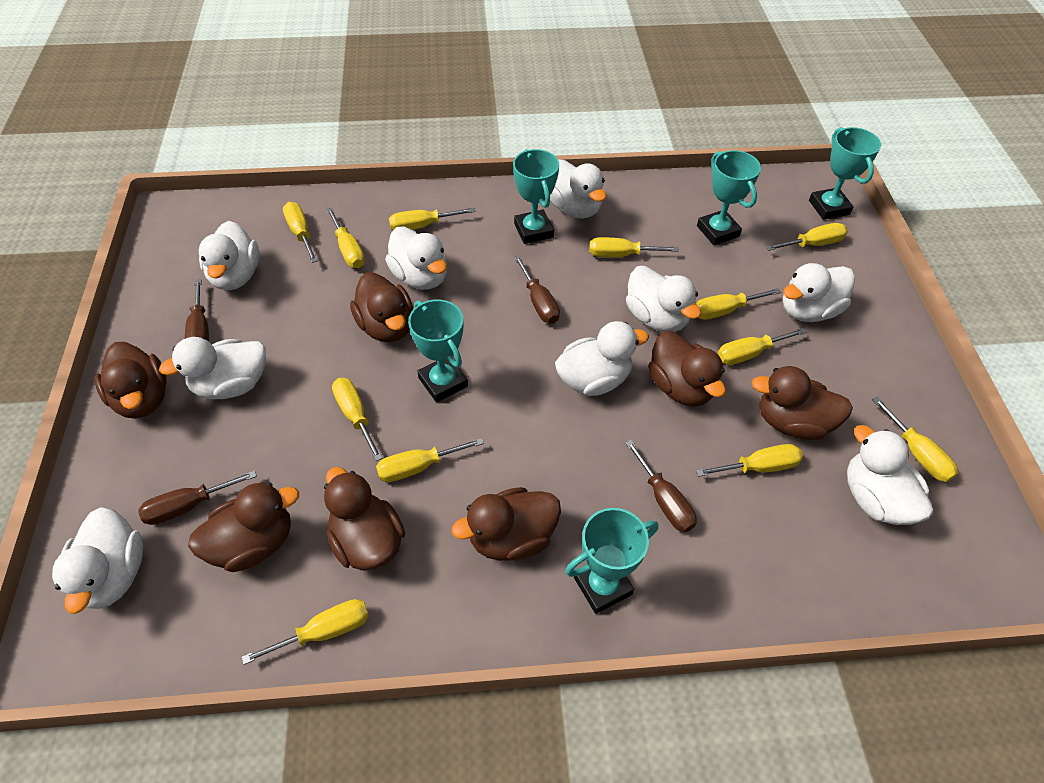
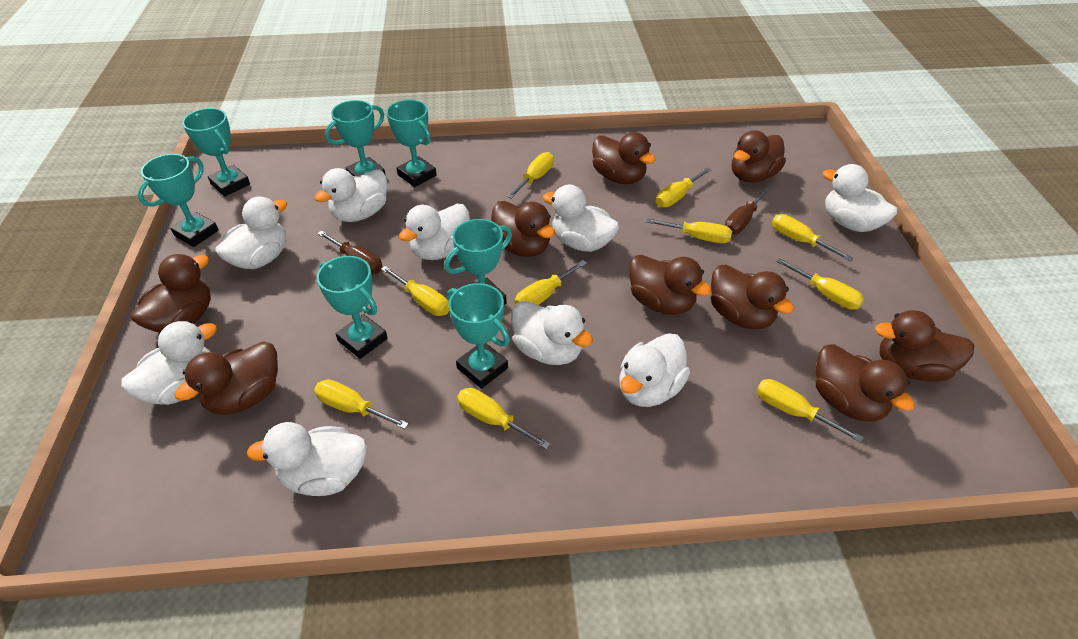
brown duck: 7 -> 9
brown screwdriver: 4 -> 2
turquoise trophy: 5 -> 7
yellow screwdriver: 12 -> 10

